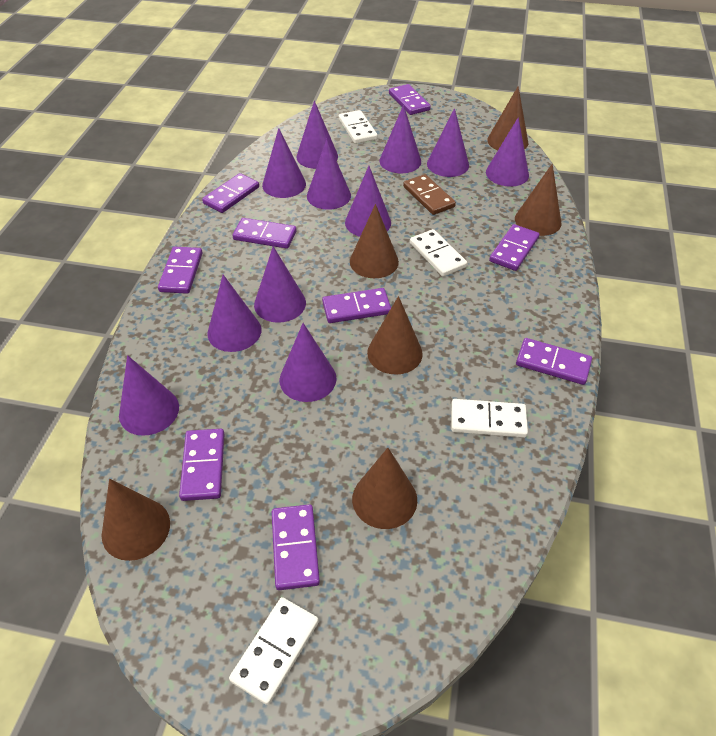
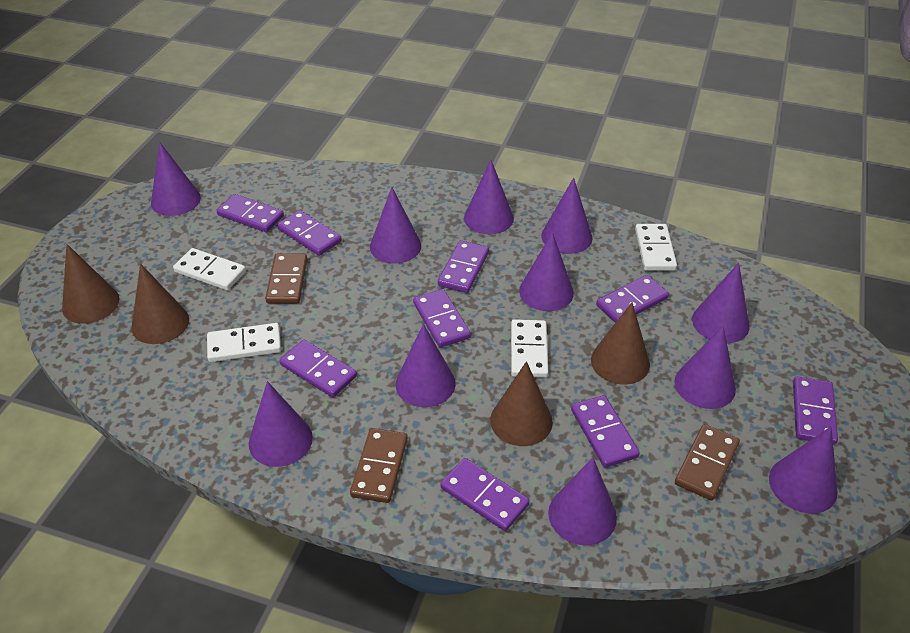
brown cone: 6 -> 4
brown domino: 1 -> 3

